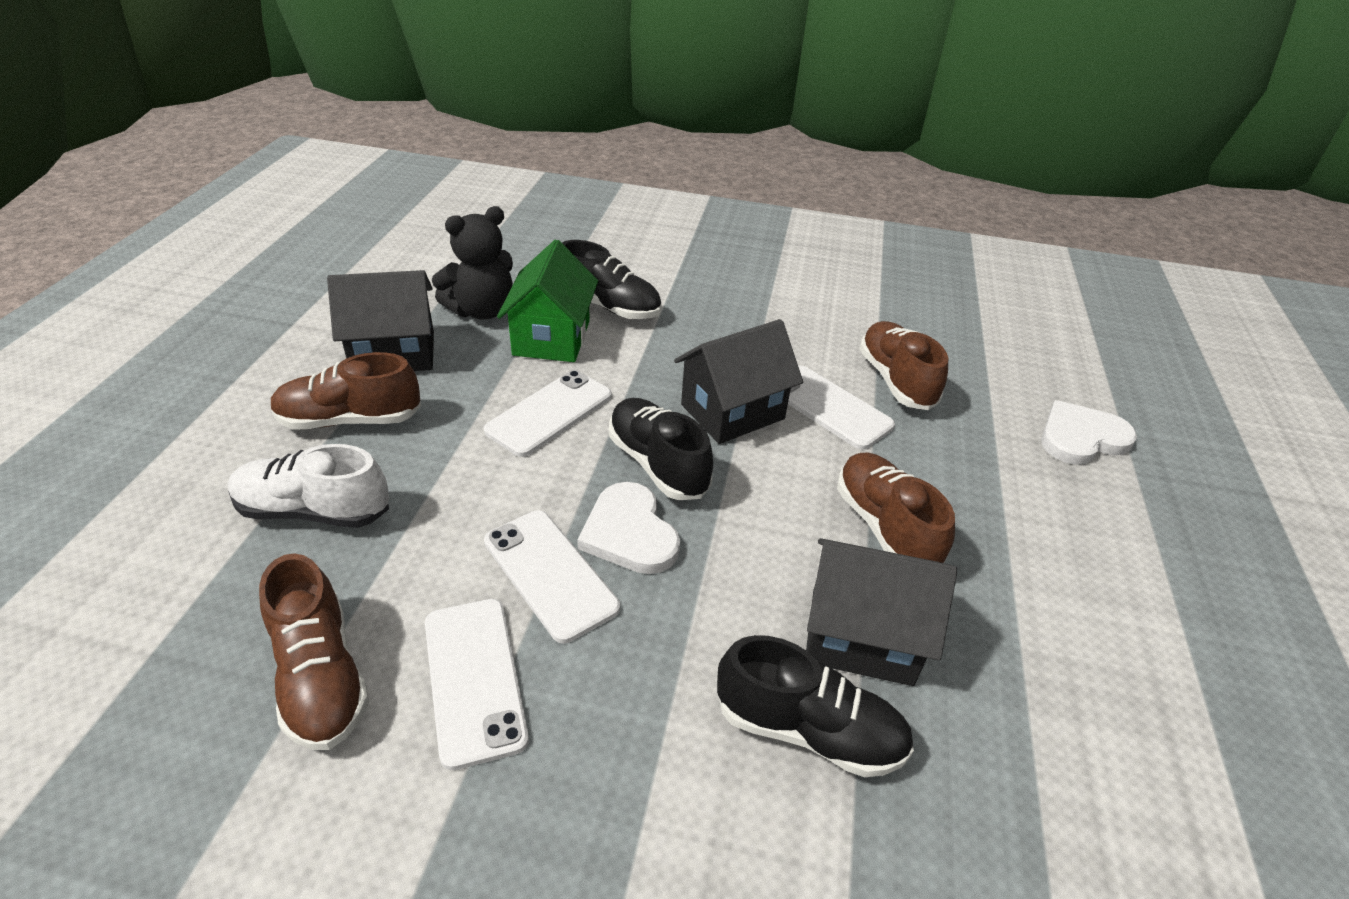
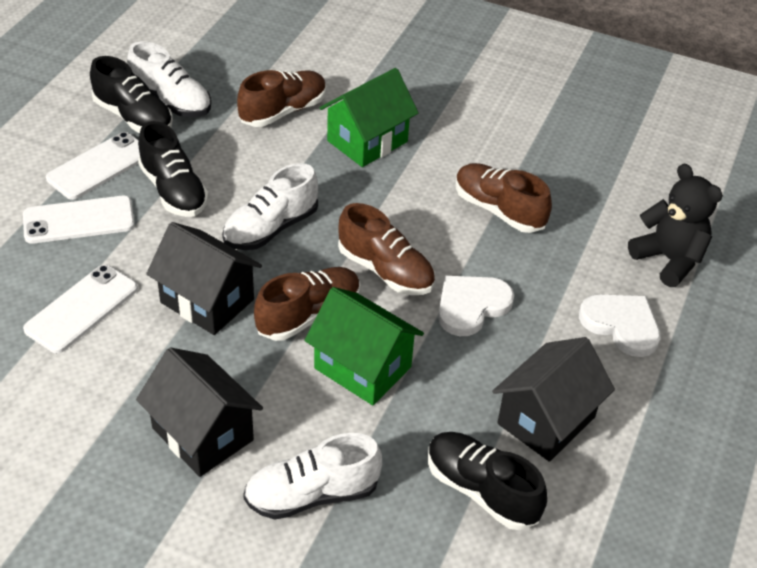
green house: 1 -> 2
white phone: 4 -> 3
white shoe: 1 -> 3

